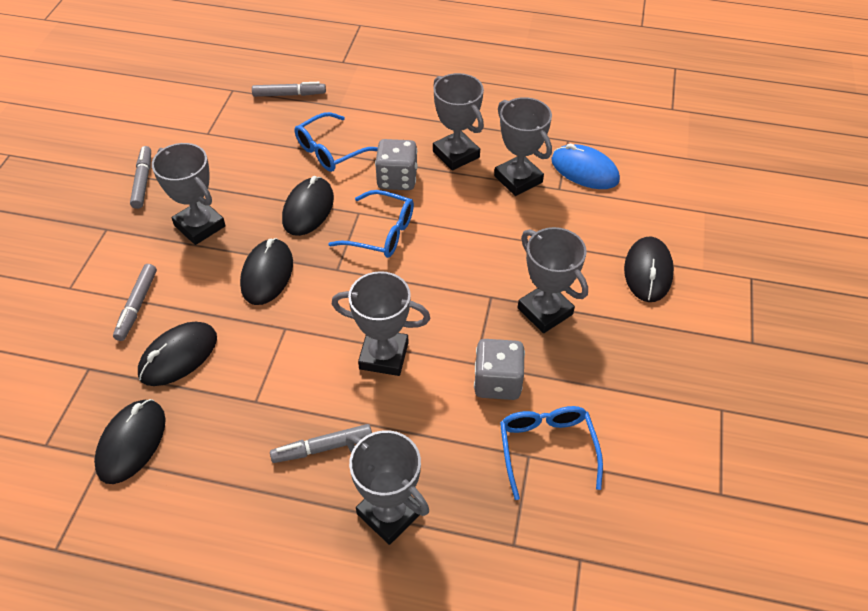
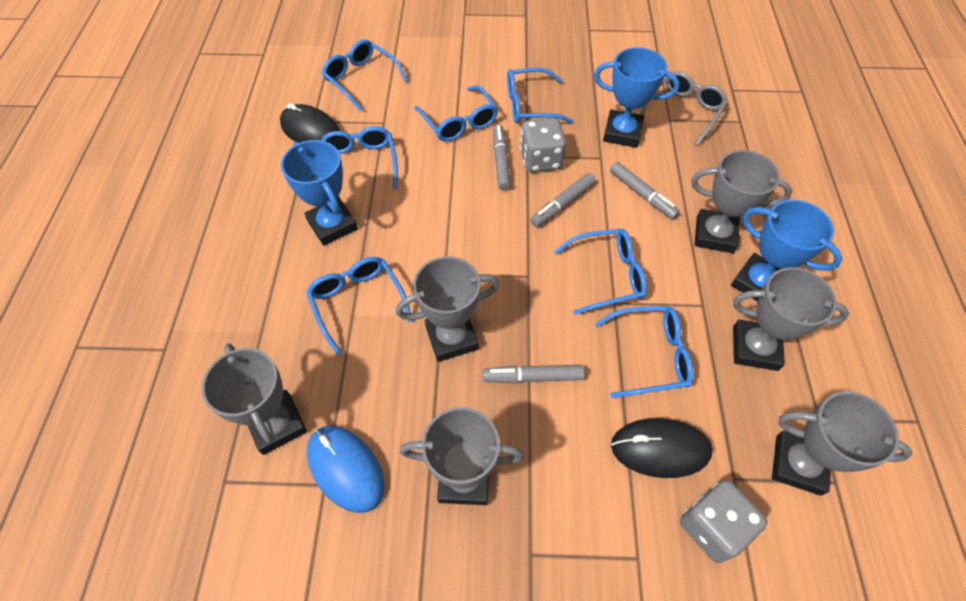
black mouse: 5 -> 2
blue glasses: 3 -> 7
blue trophy: 0 -> 3
grey glasses: 0 -> 1

